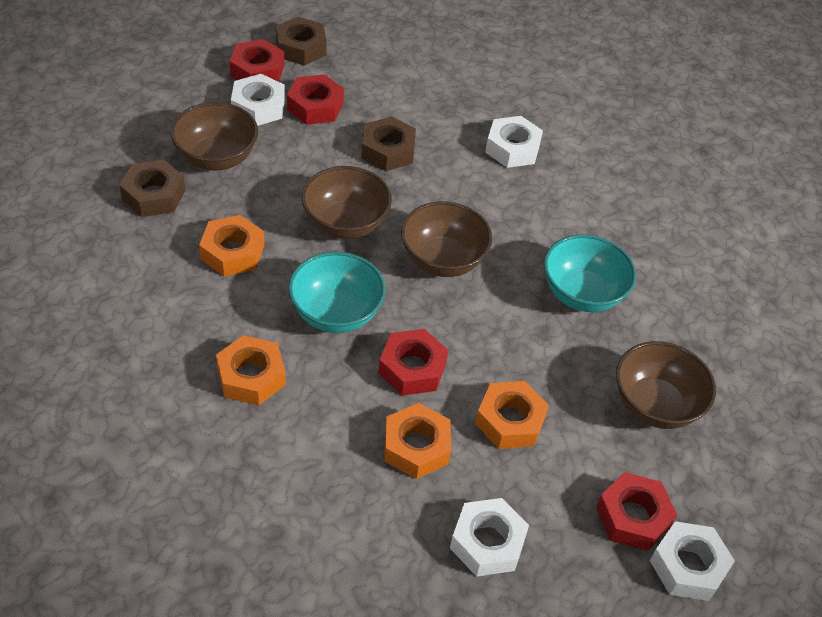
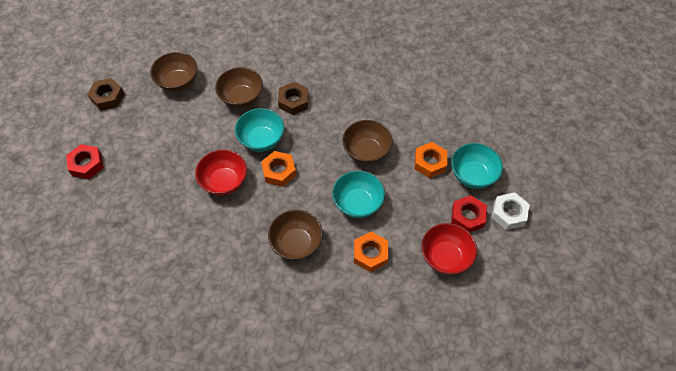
brown nut: 3 -> 2
orange nut: 4 -> 3
red bowl: 0 -> 2
red nut: 4 -> 2
turquoise bowl: 2 -> 3
white nut: 4 -> 1

